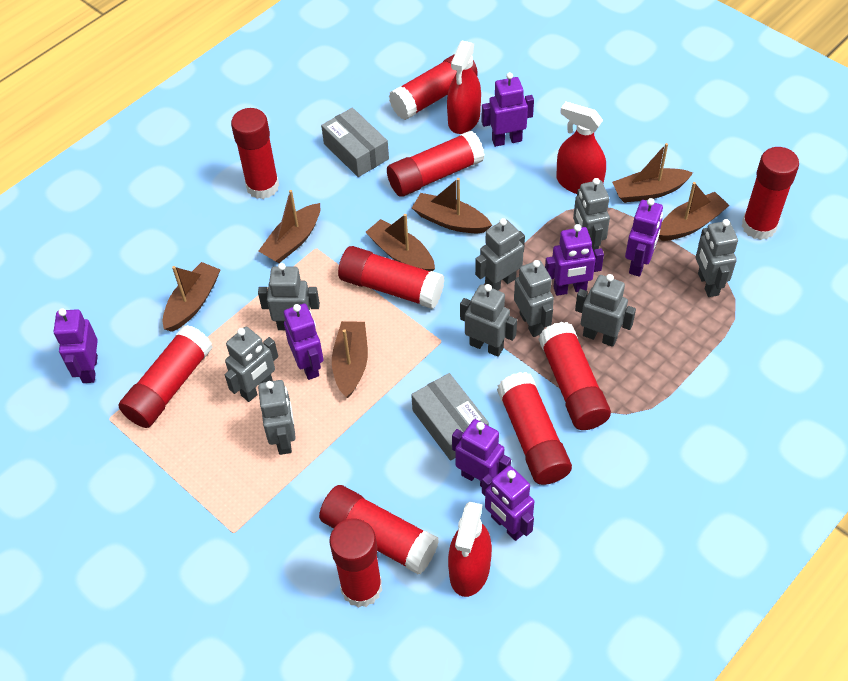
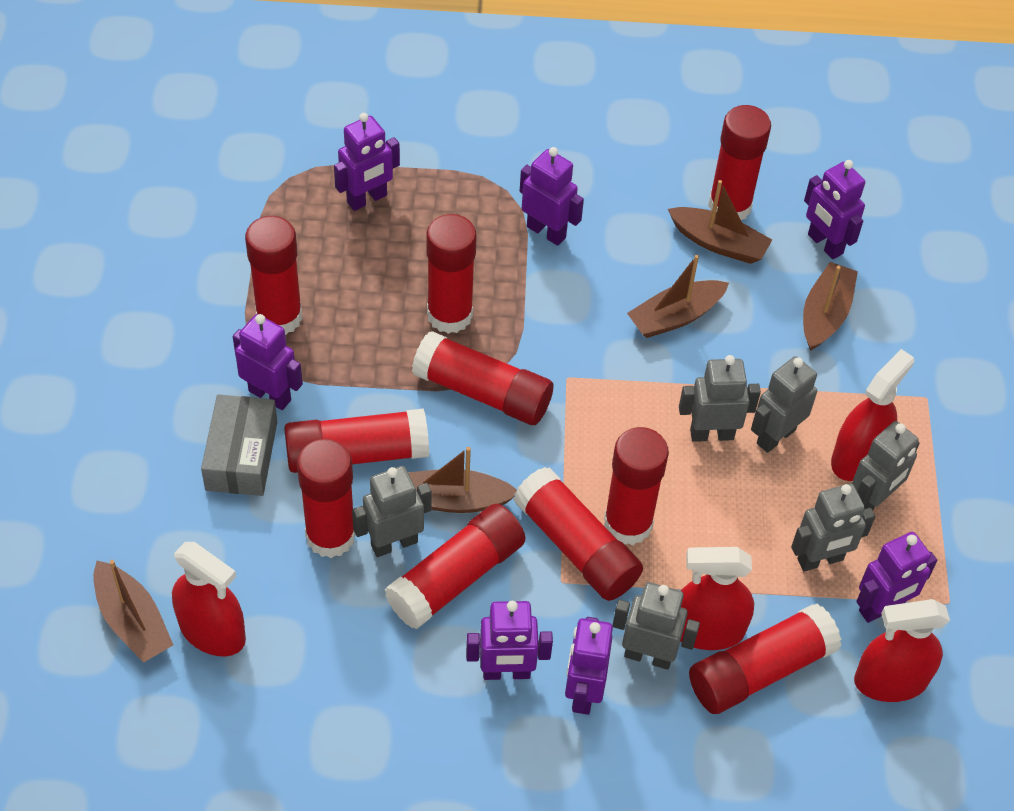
brown boat: 7 -> 5
grey box: 2 -> 1
grey robot: 9 -> 6
red spray bottle: 3 -> 4

